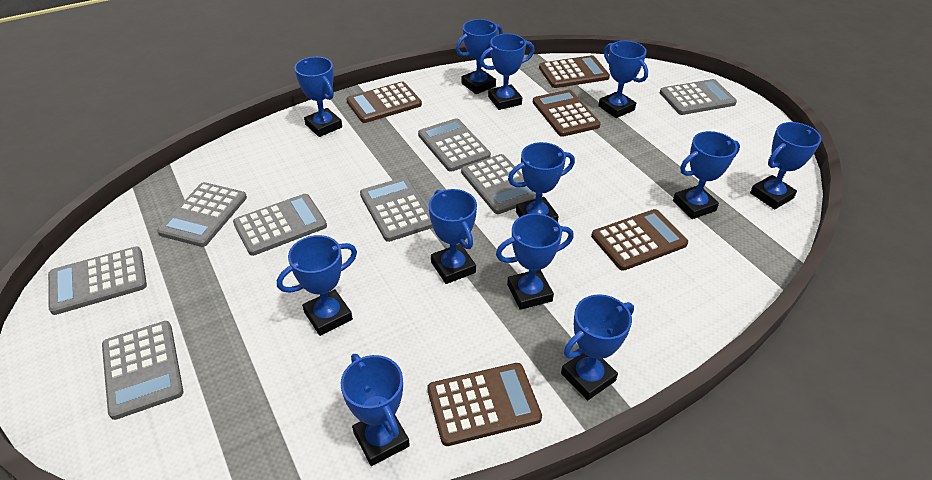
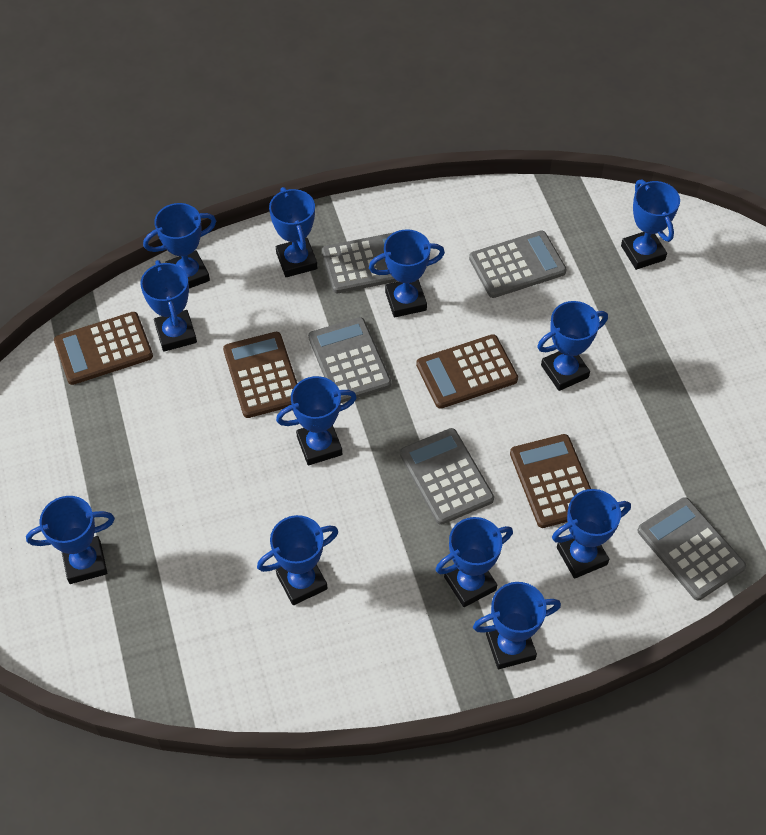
brown calculator: 5 -> 4
grey calculator: 8 -> 5

